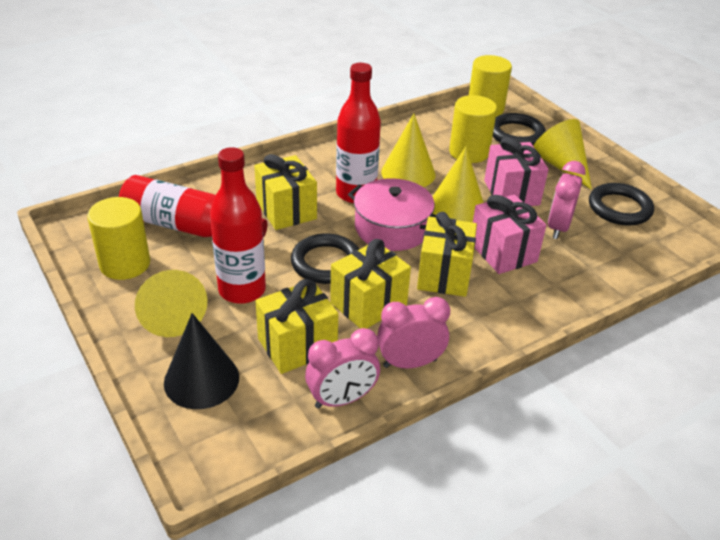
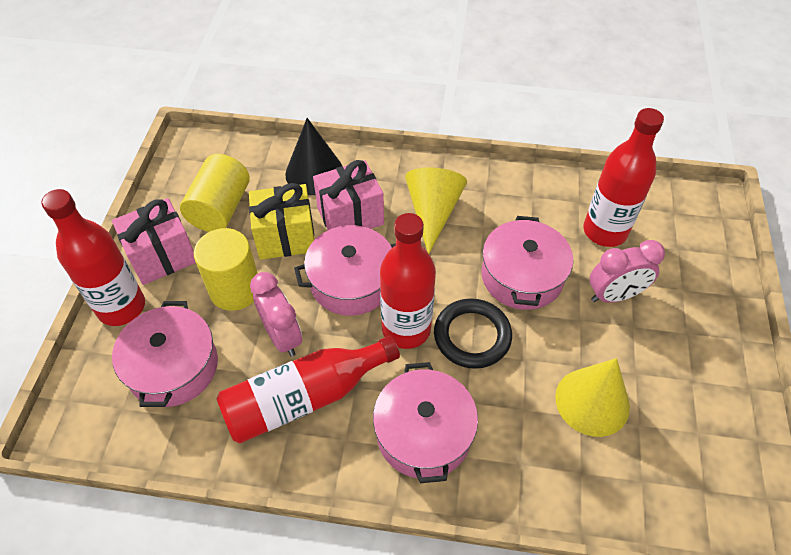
black ring: 3 -> 1
pink clock: 3 -> 2
pink pot: 1 -> 4
red bottle: 3 -> 4
yellow cone: 4 -> 2
yellow cylinder: 3 -> 2
yellow gift: 4 -> 1

